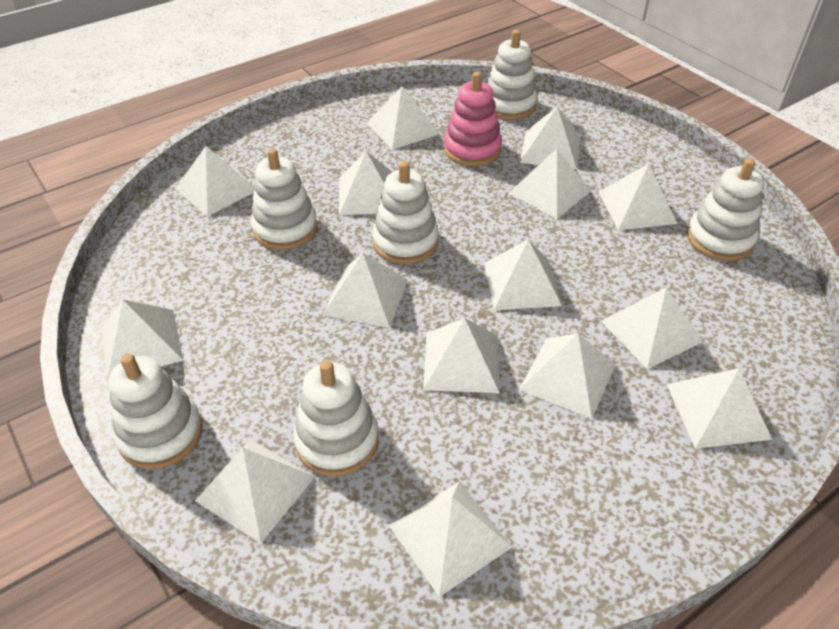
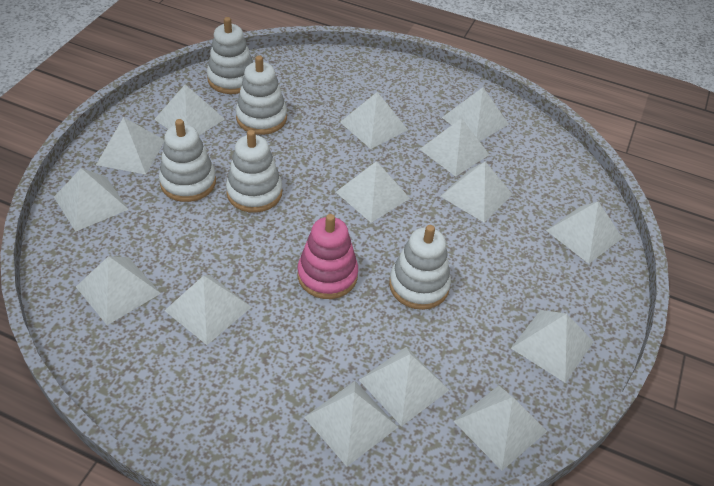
white stacking toy: 6 -> 5

